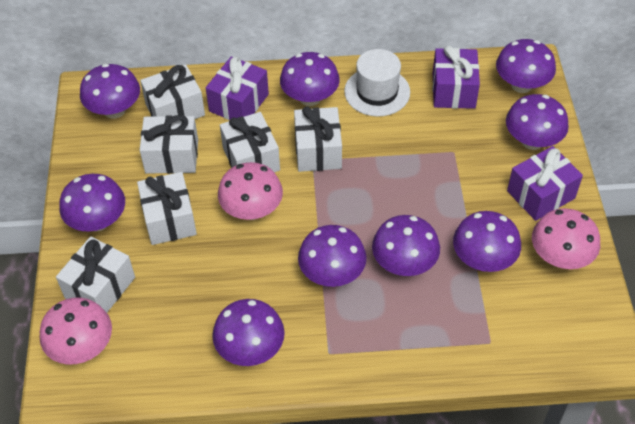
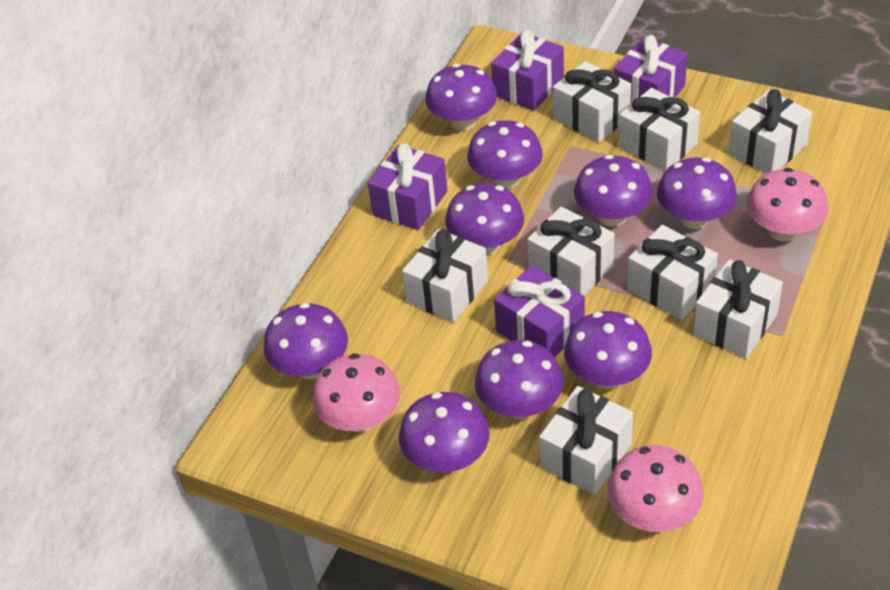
purple gift: 3 -> 4
white gift: 6 -> 8
white hat: 1 -> 0

